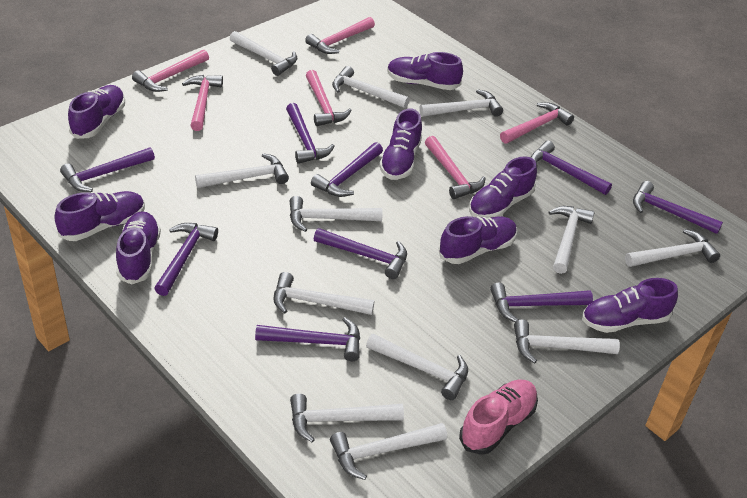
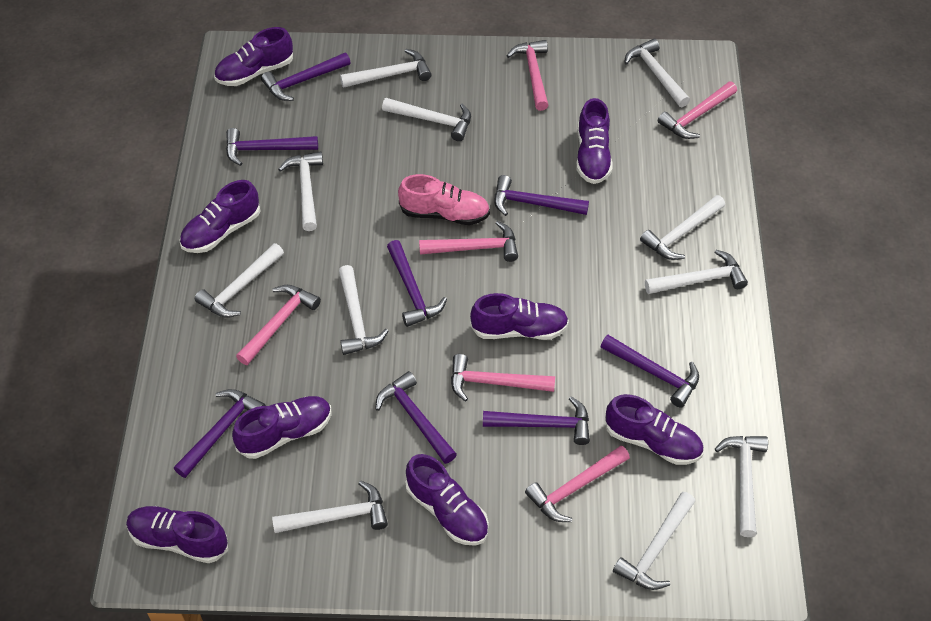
purple hammer: 9 -> 8
white hammer: 12 -> 11

